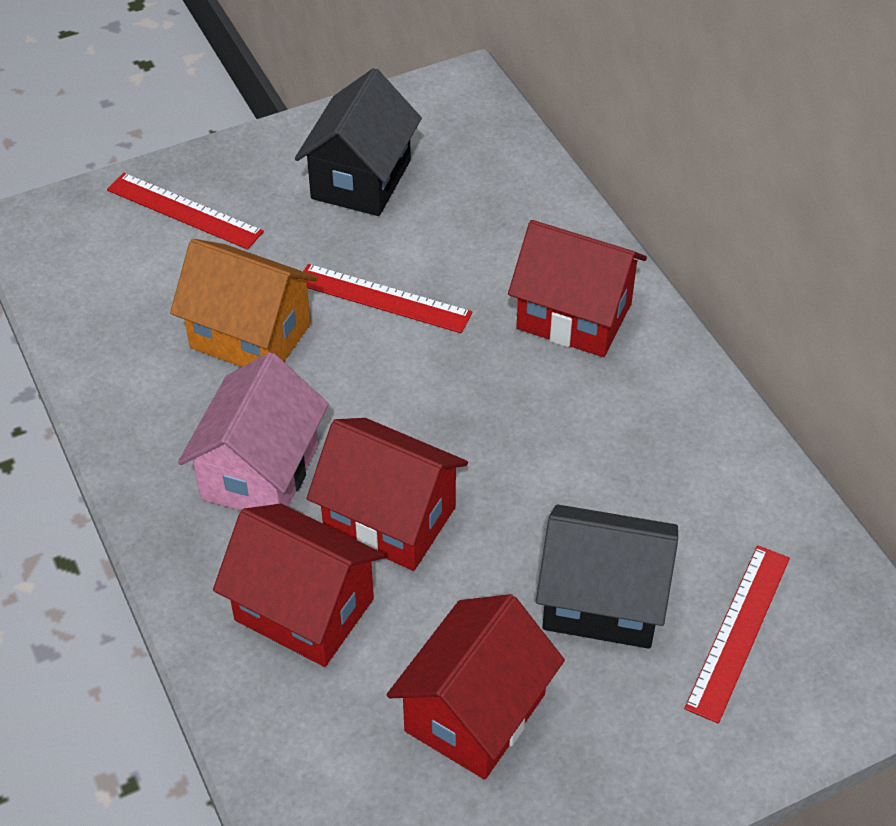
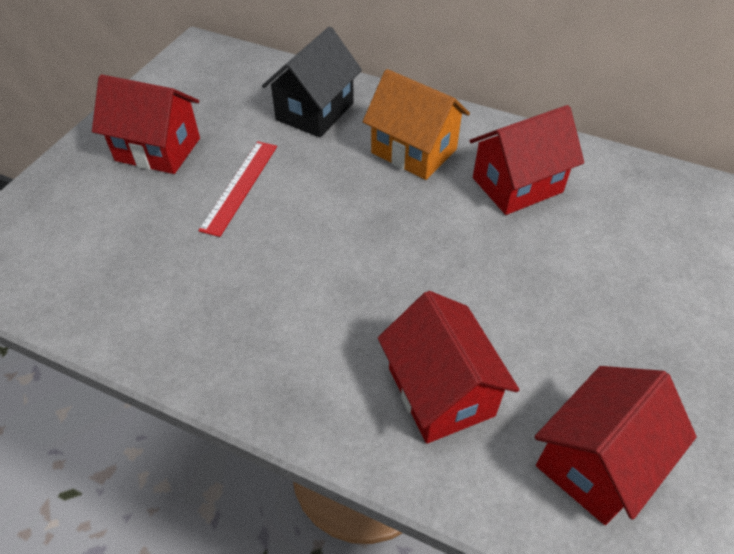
black house: 2 -> 1
pink house: 1 -> 0
red ruler: 3 -> 1

